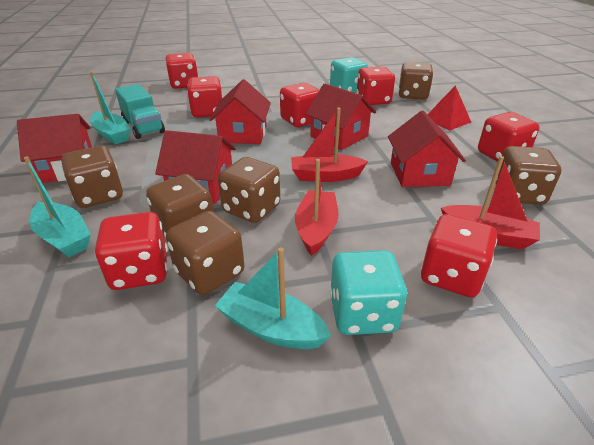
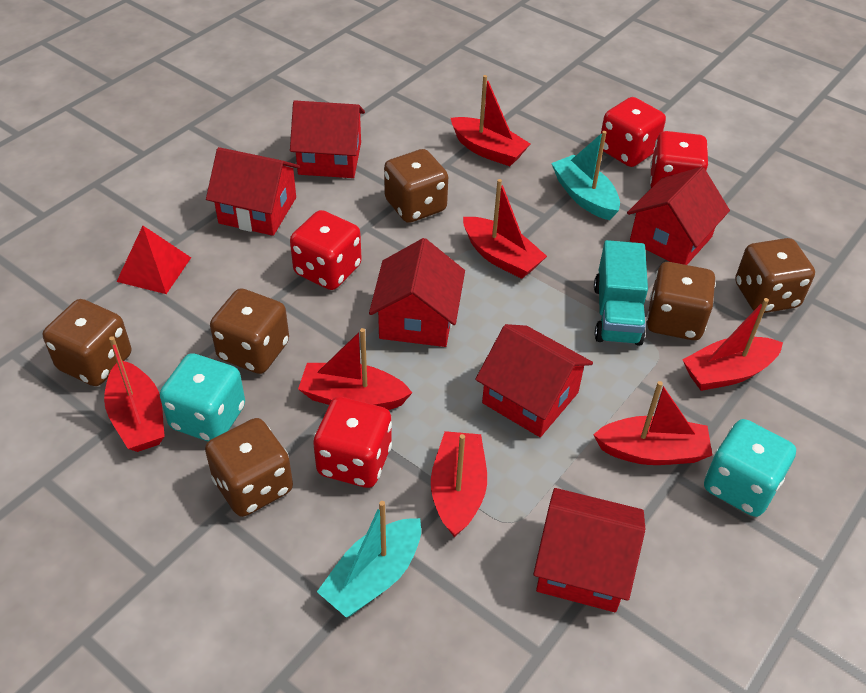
red boat: 3 -> 7
red dice: 7 -> 4
red house: 5 -> 6
turquoise boat: 3 -> 2

